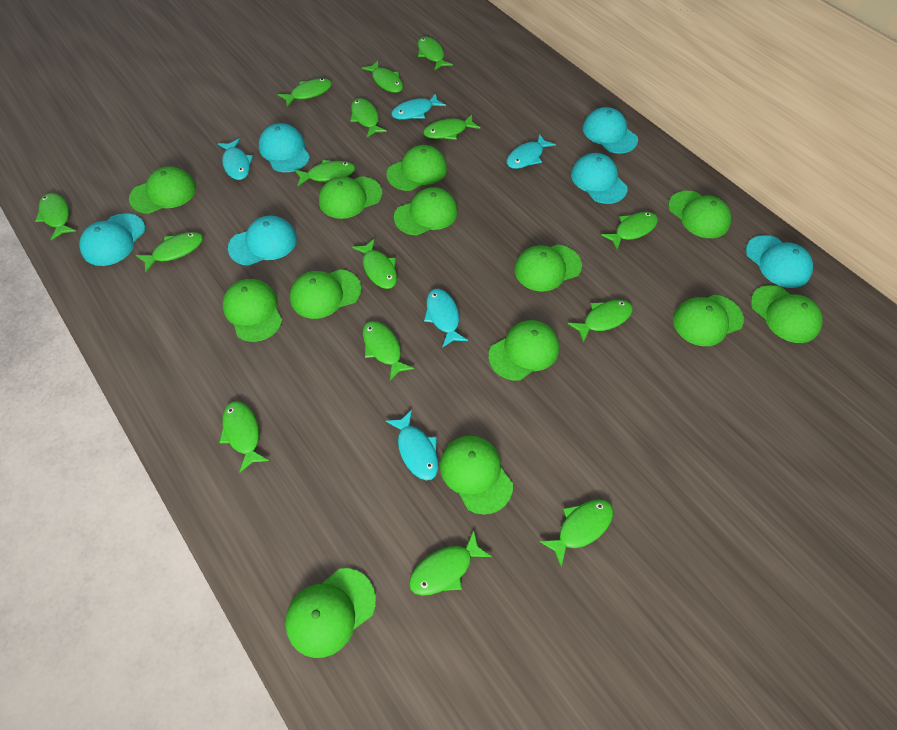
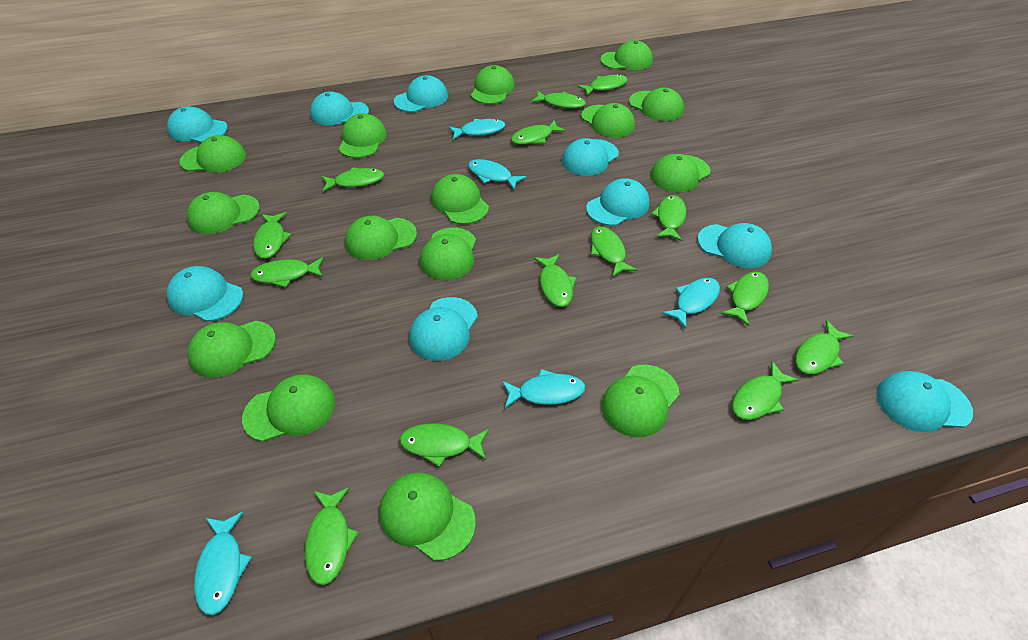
green cap: 13 -> 15
green fish: 15 -> 14
turquoise cap: 6 -> 9

